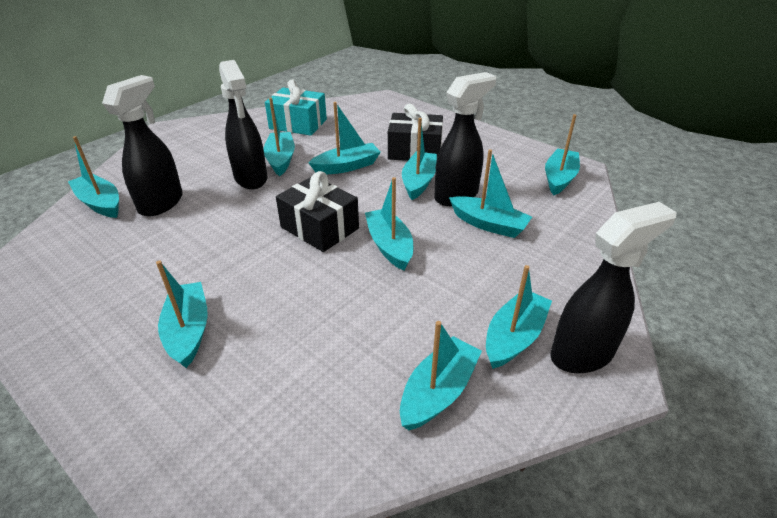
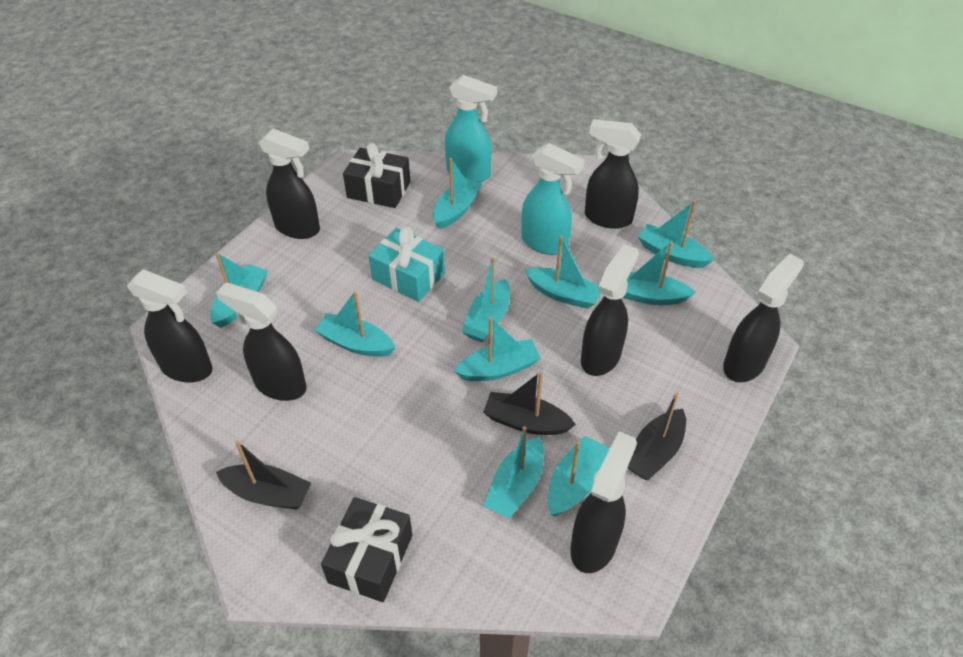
black boat: 0 -> 3
black spray bottle: 4 -> 7
turquoise spray bottle: 0 -> 2

